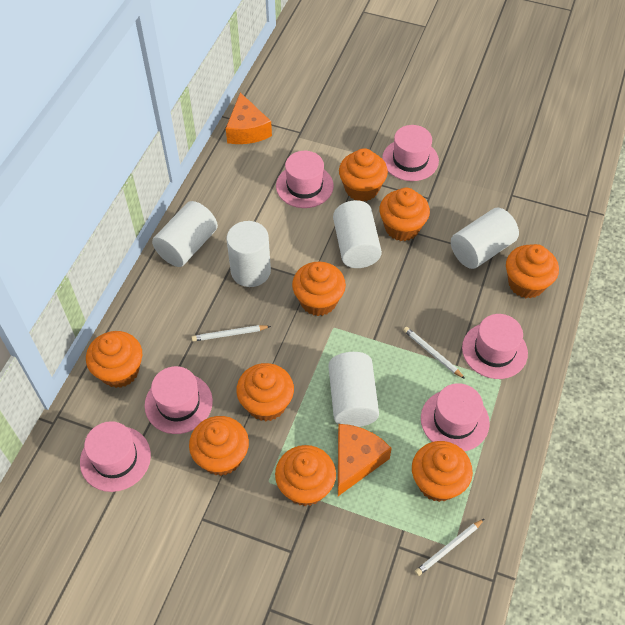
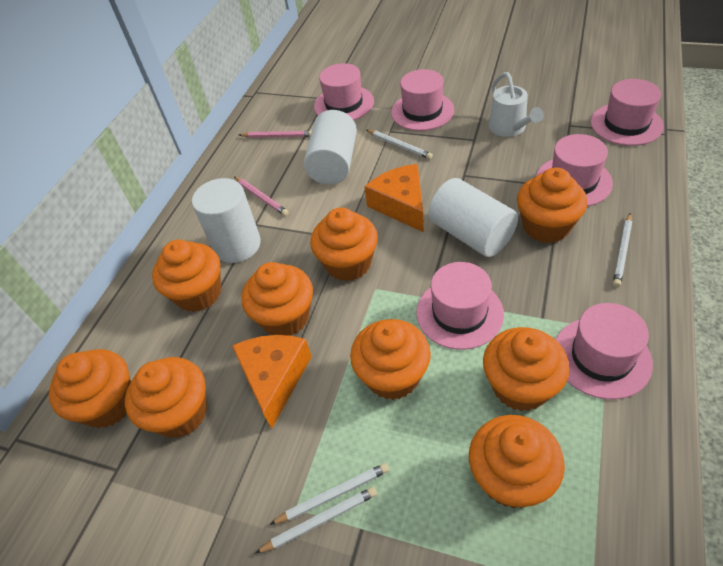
pink pencil: 0 -> 2
white cylinder: 5 -> 3
white pencil: 3 -> 4
white watering can: 0 -> 1

